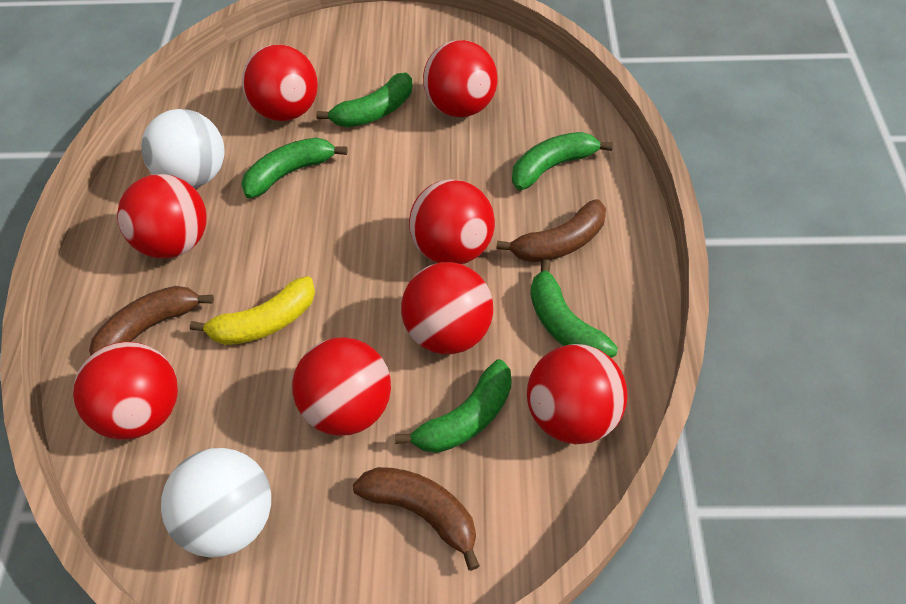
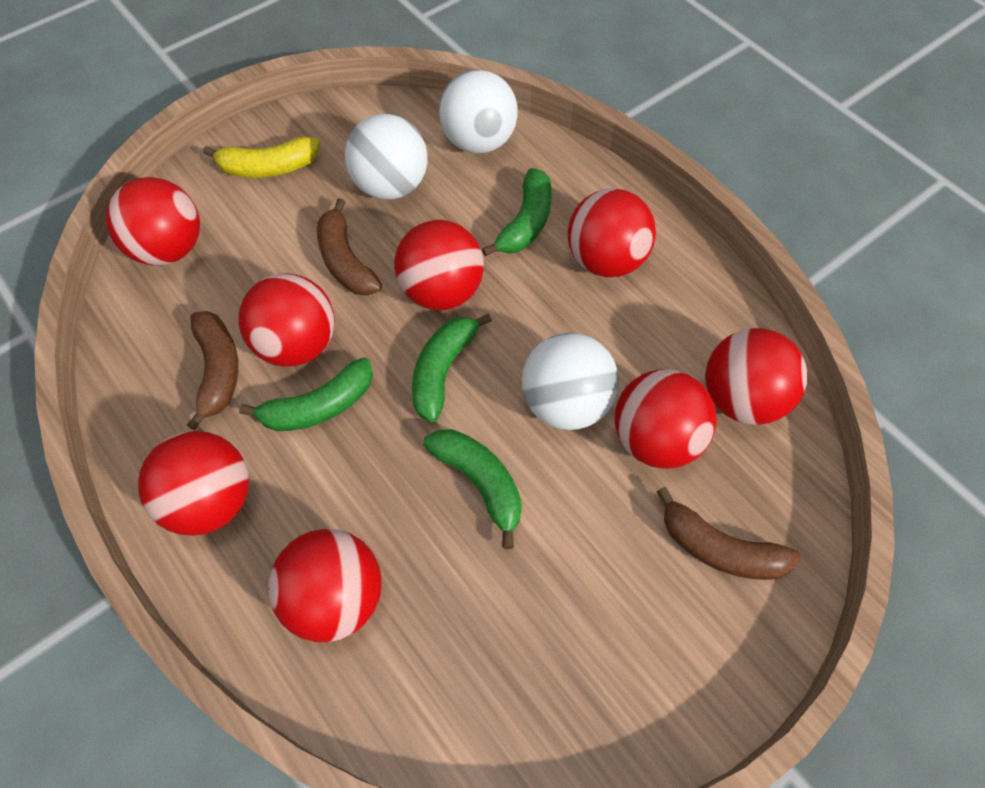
green banana: 5 -> 4
white ball: 2 -> 3

